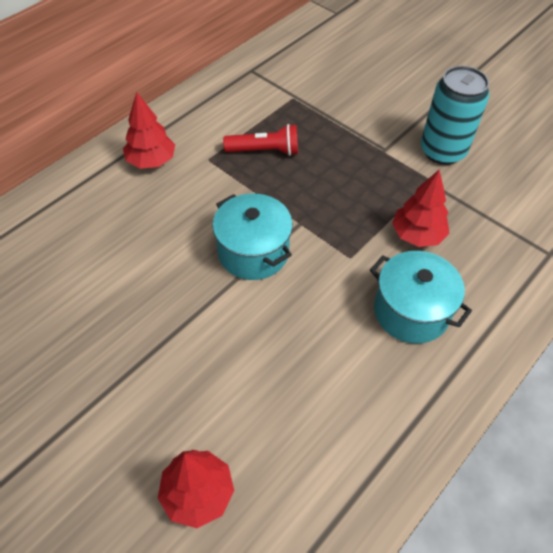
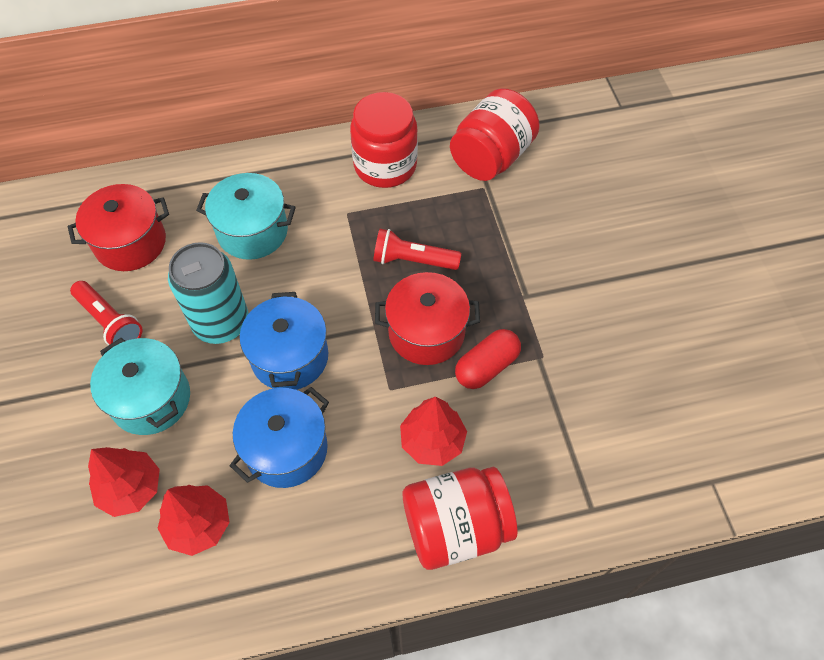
blue pot: 0 -> 2
red capsule: 0 -> 1
red flashlight: 1 -> 2
red jar: 0 -> 3
red pot: 0 -> 2

